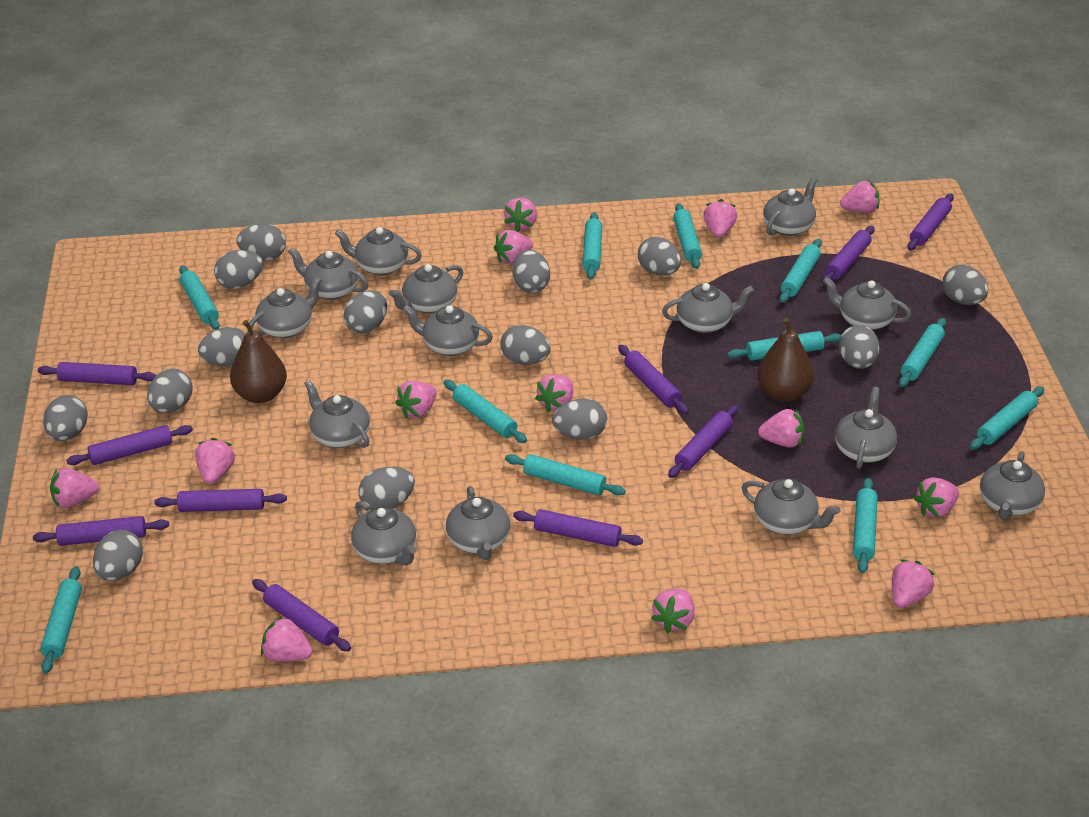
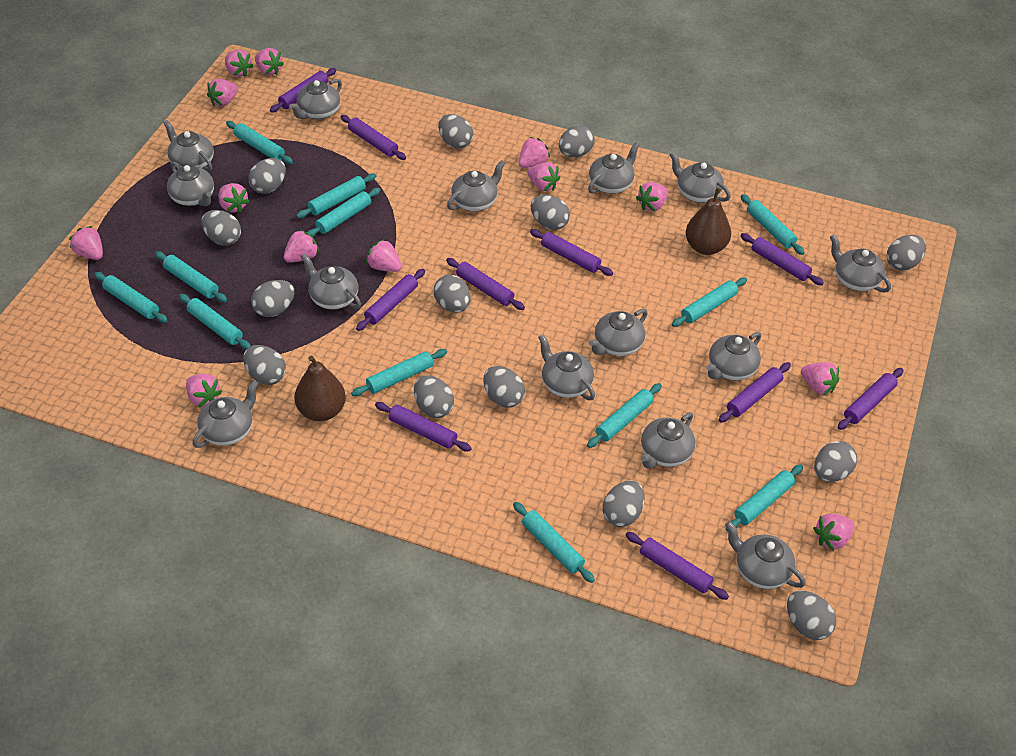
turquoise rolling pin: 11 -> 12

